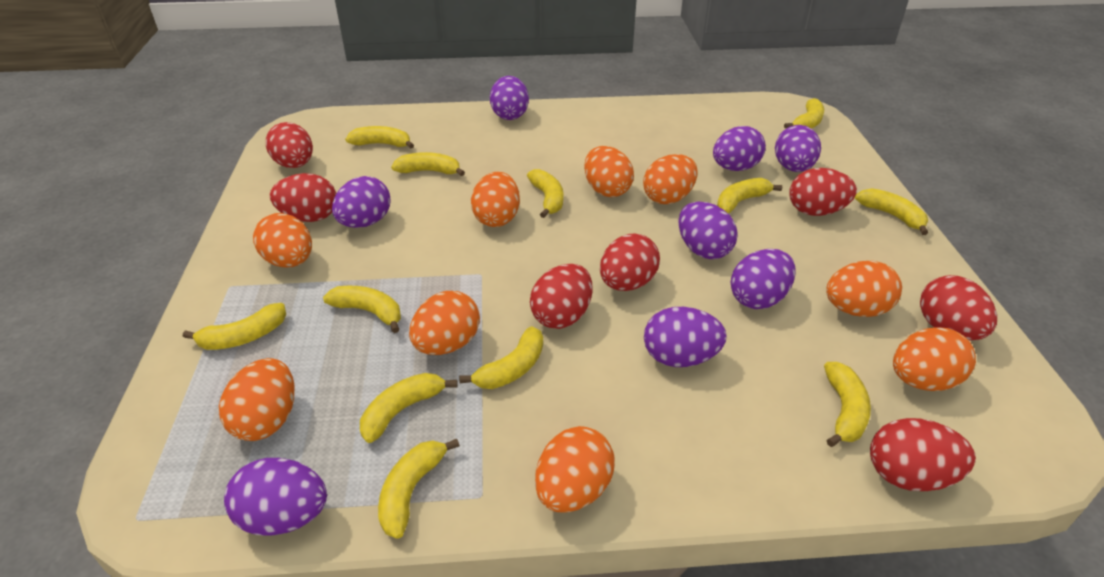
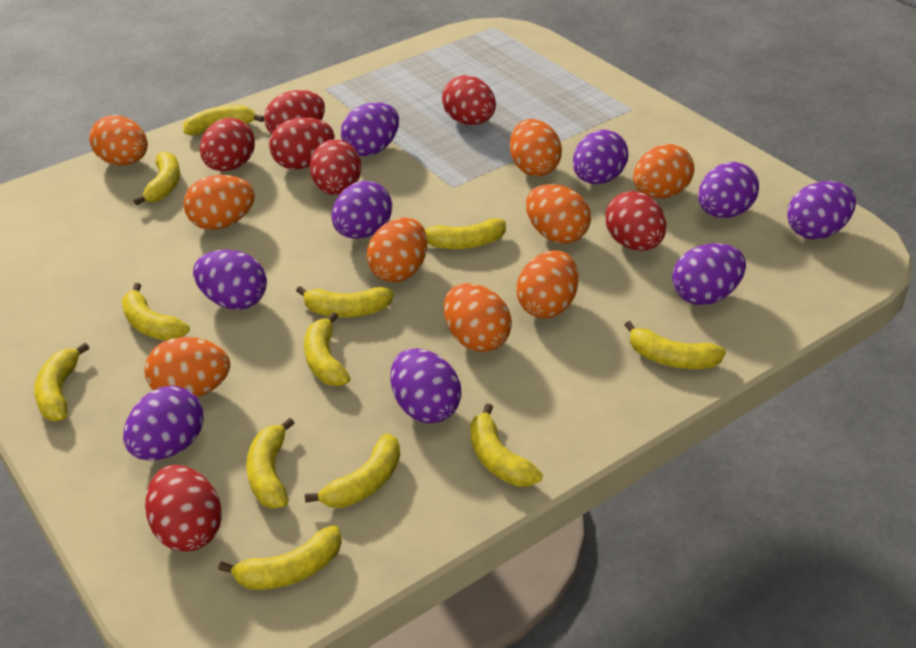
purple egg: 8 -> 9

